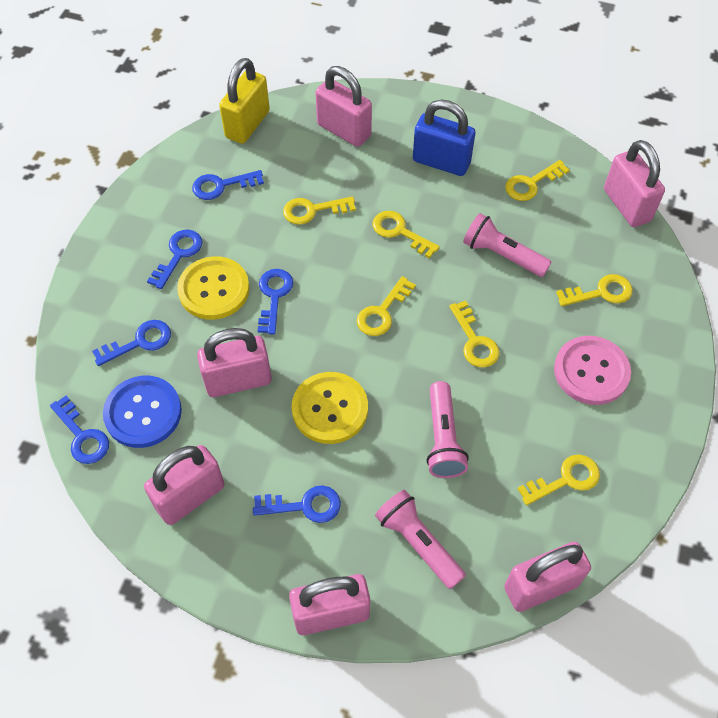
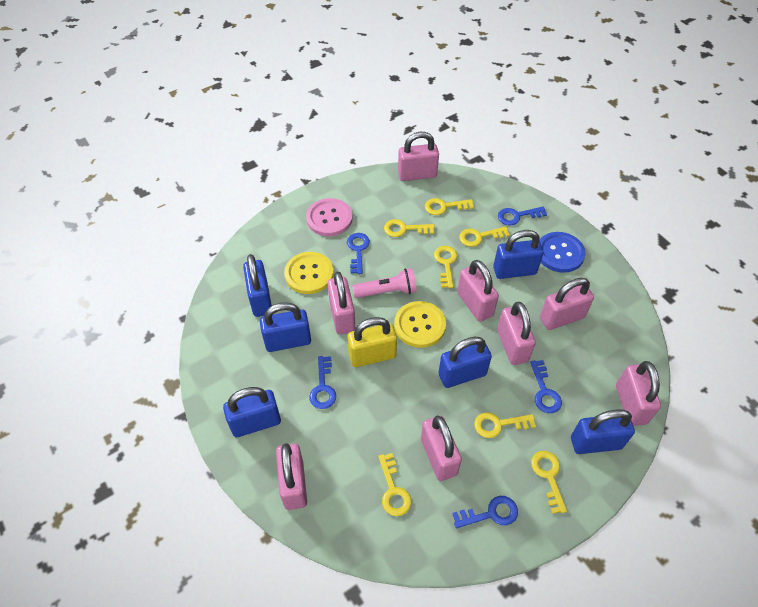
blue key: 6 -> 5
blue padlock: 1 -> 6
pink flashlight: 3 -> 1
pink padlock: 6 -> 8

